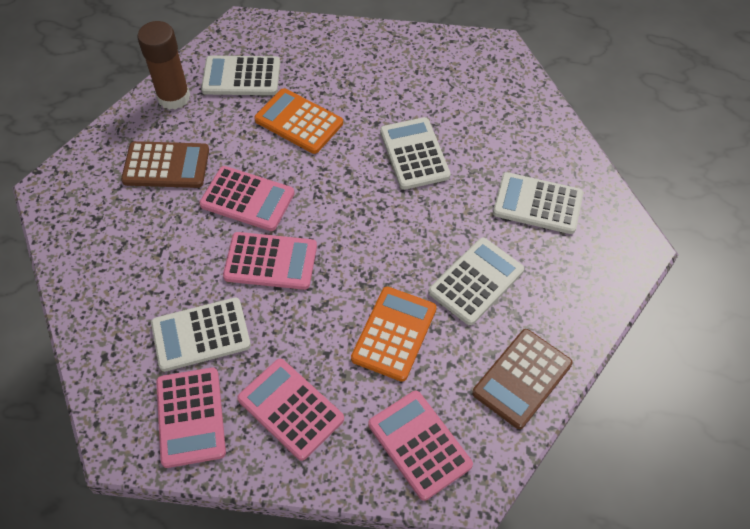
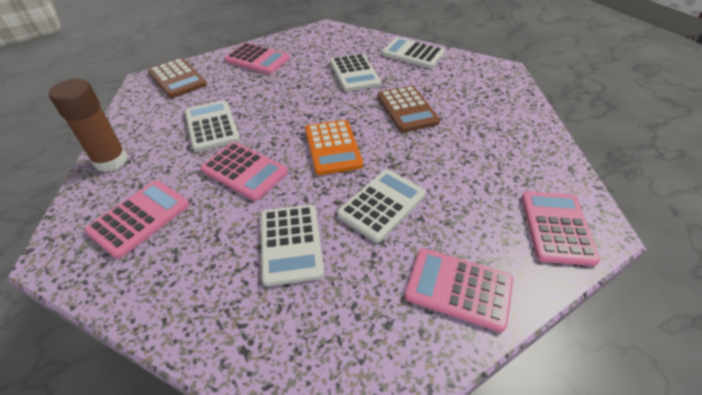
orange calculator: 2 -> 1

